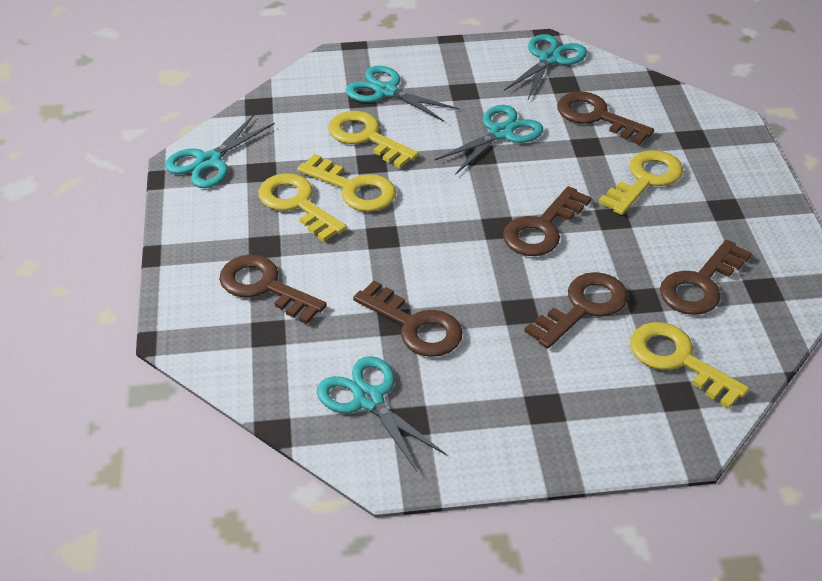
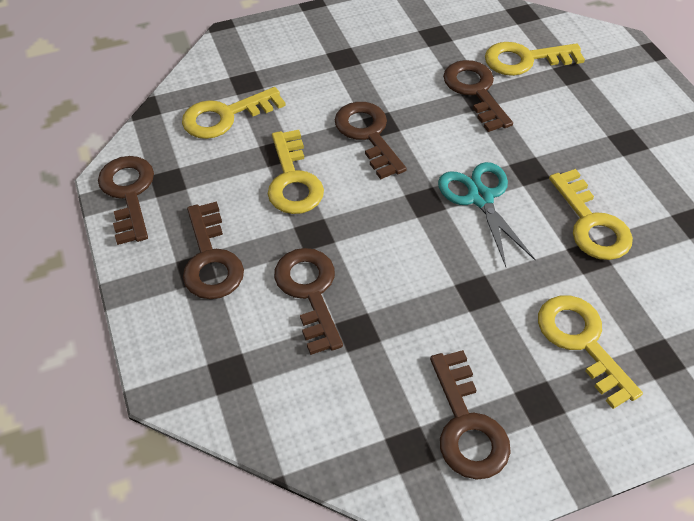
turquoise scissors: 5 -> 1

